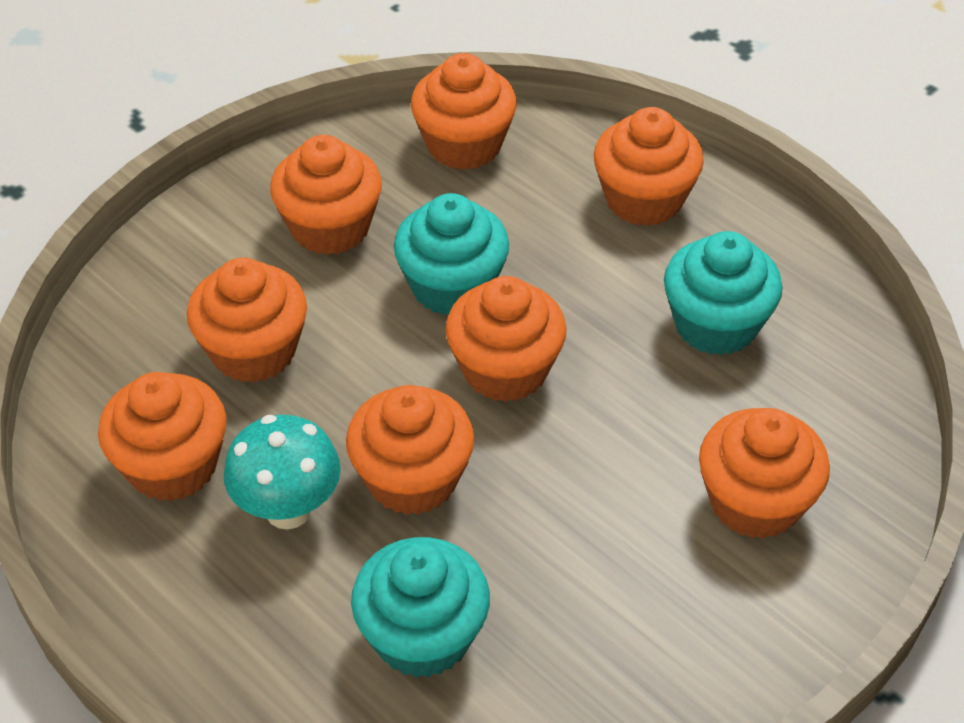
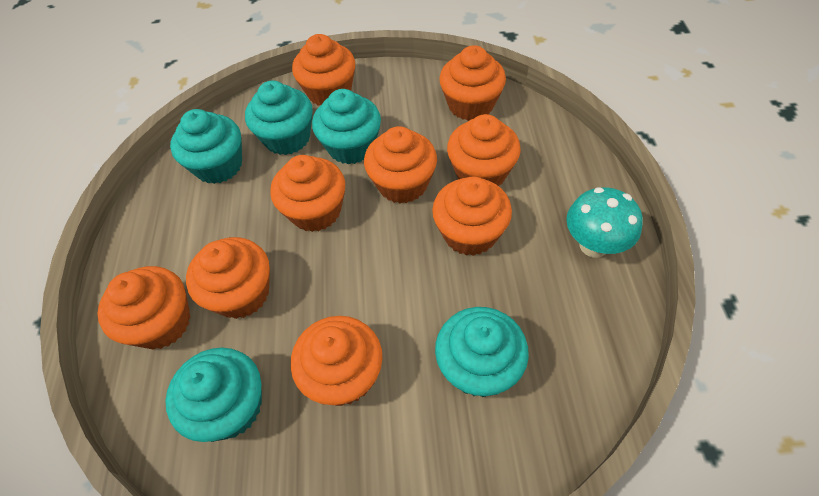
orange cupcake: 8 -> 9
turquoise cupcake: 3 -> 5

